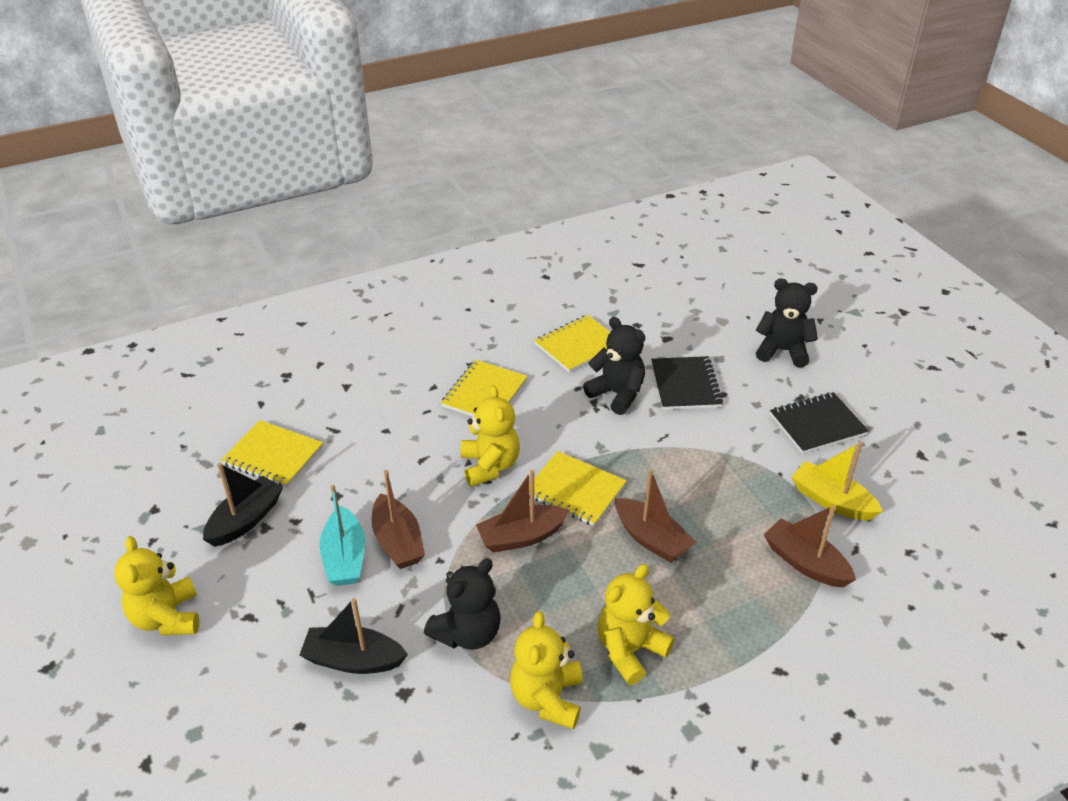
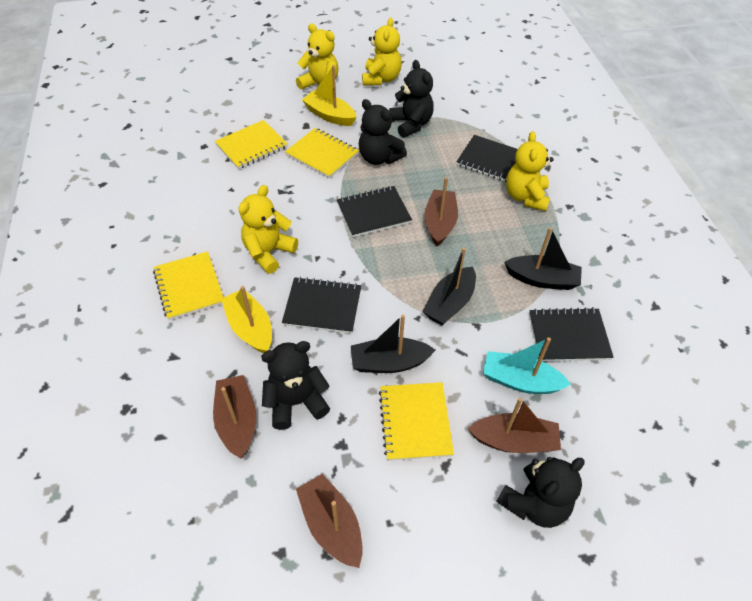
black boat: 2 -> 3
black notebook: 2 -> 4
black teddy bear: 3 -> 4
yellow boat: 1 -> 2

